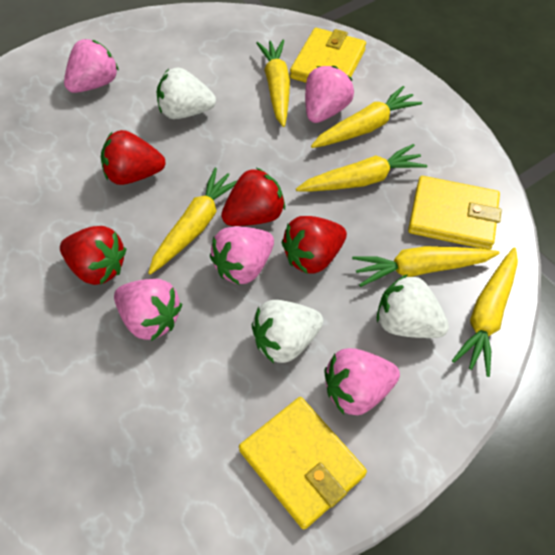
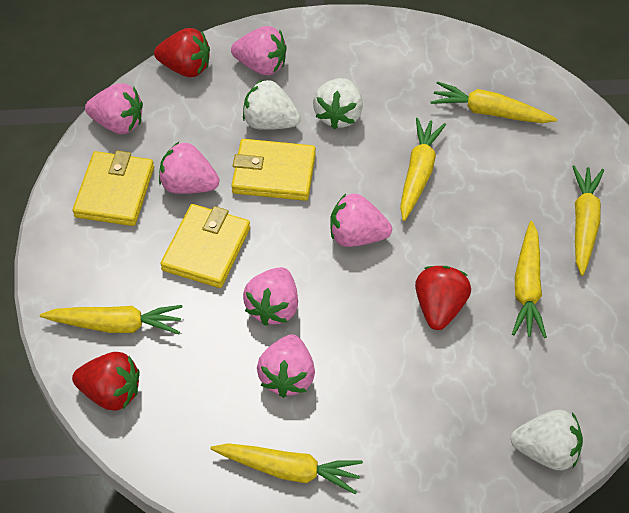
pink strawberry: 5 -> 6
red strawberry: 4 -> 3

